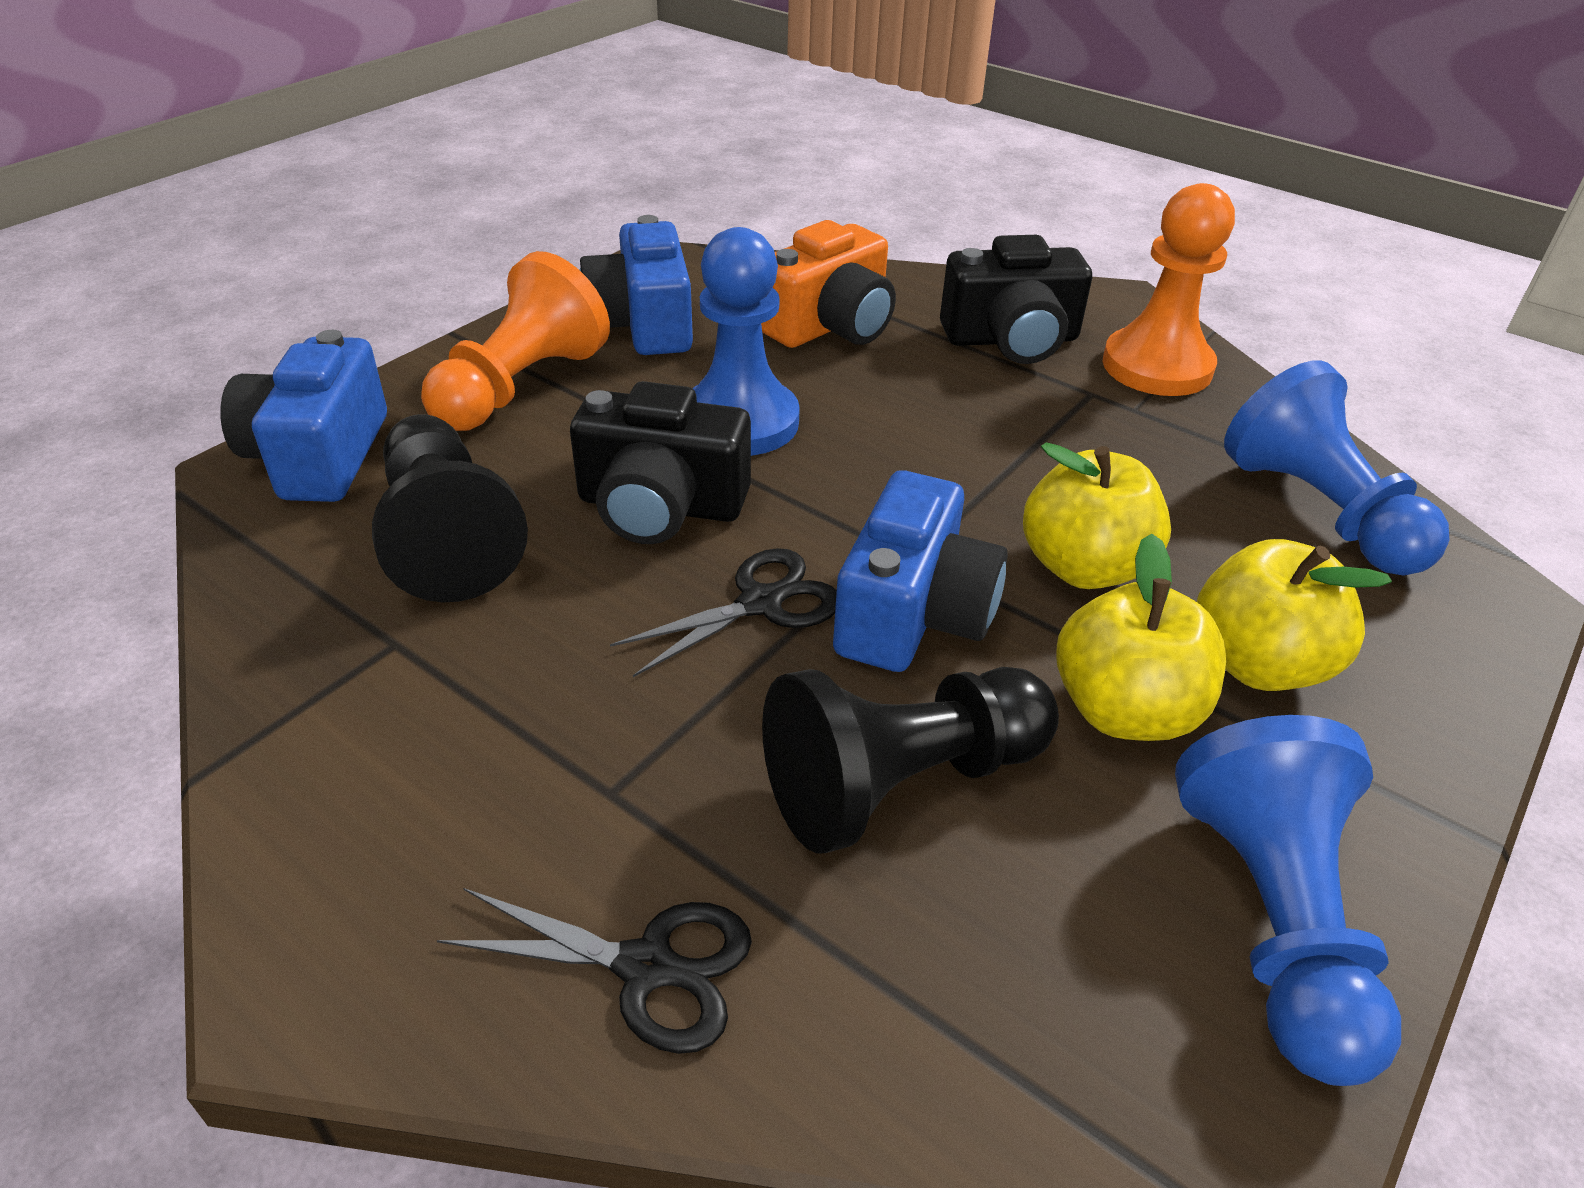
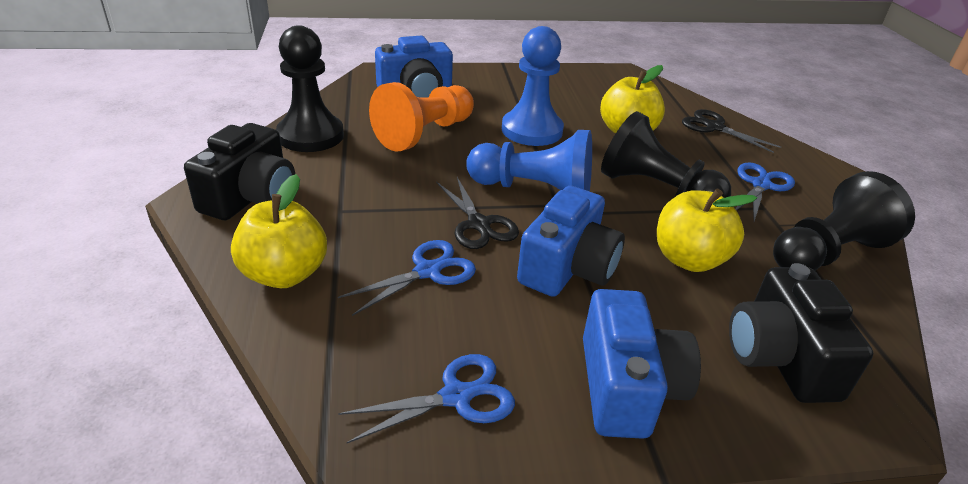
black pawn: 2 -> 3
blue pawn: 3 -> 2
blue scissors: 0 -> 3
orange camera: 1 -> 0
orange pawn: 2 -> 1

